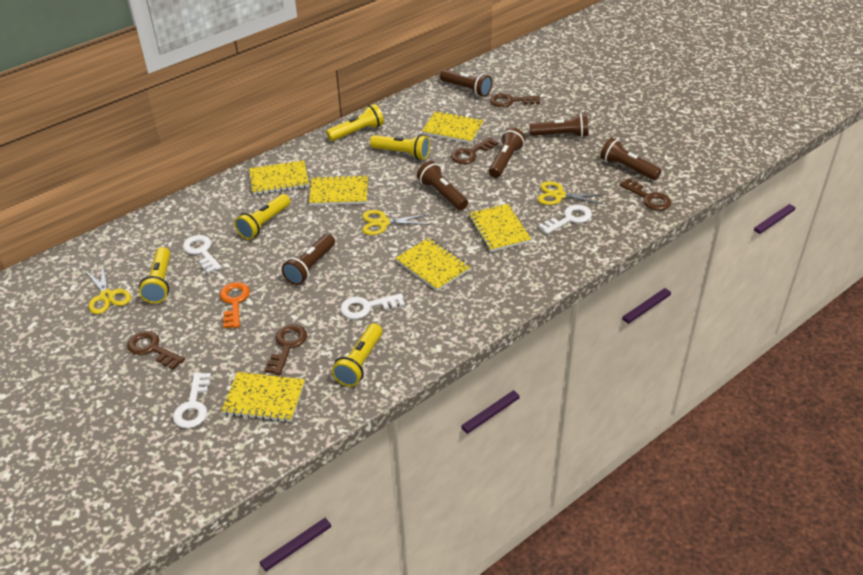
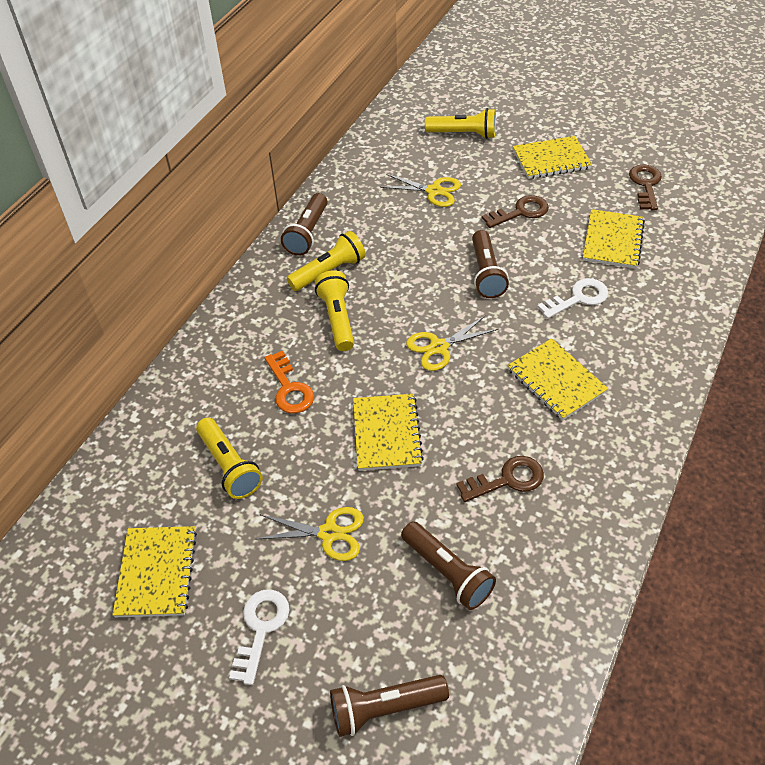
brown flashlight: 6 -> 4
brown key: 5 -> 3
white key: 4 -> 2
yellow flashlight: 5 -> 4
yellow notebook: 6 -> 5

